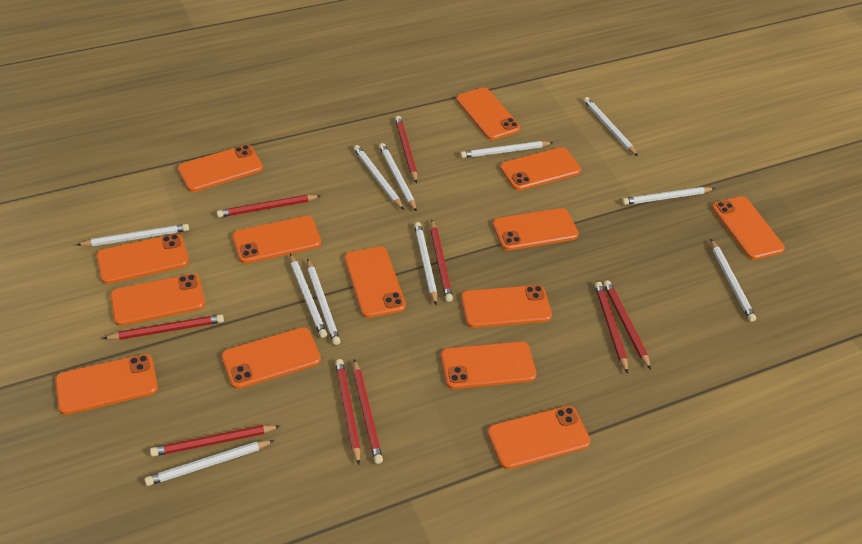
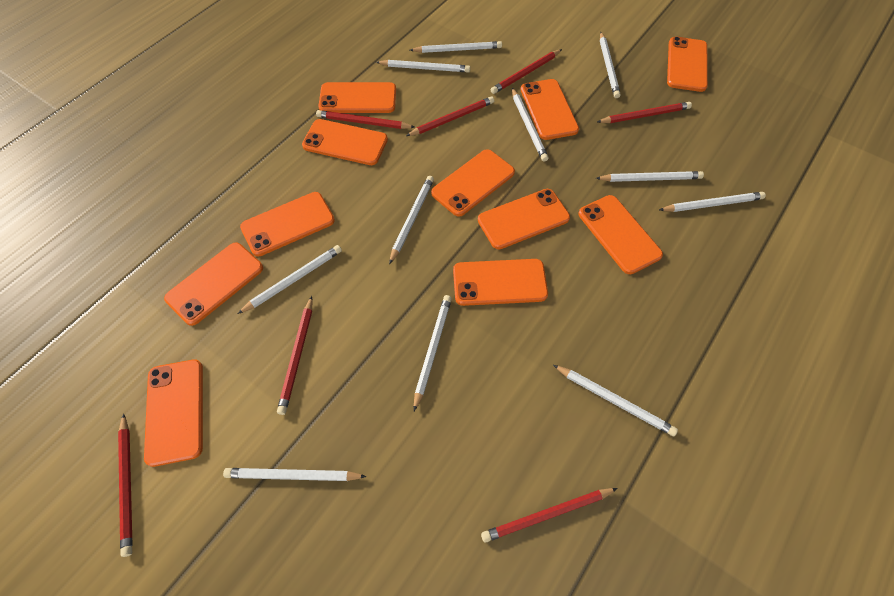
orange phone: 14 -> 11
red pencil: 9 -> 7

